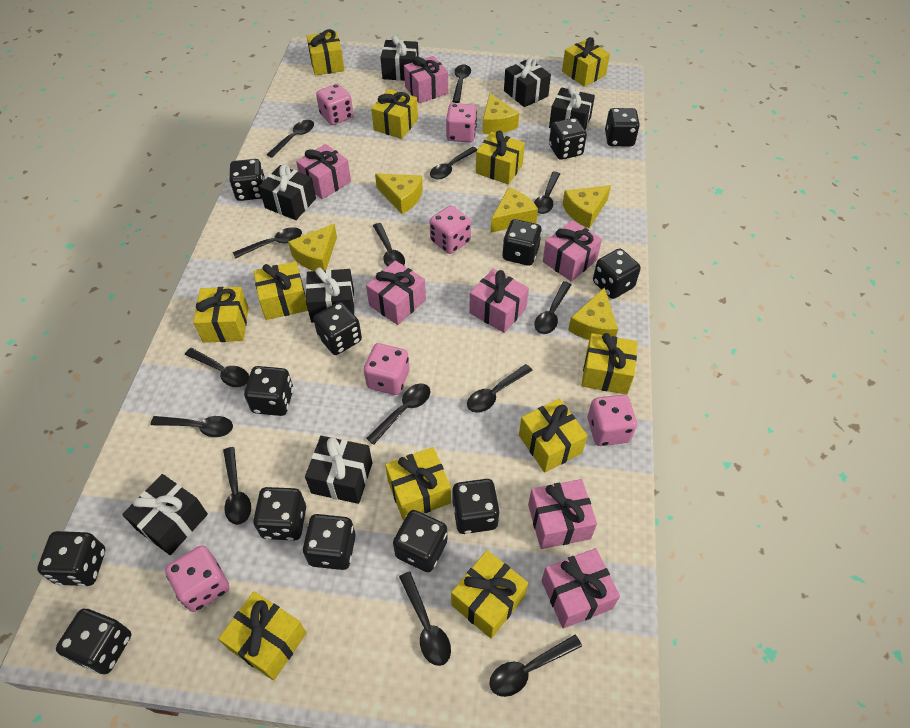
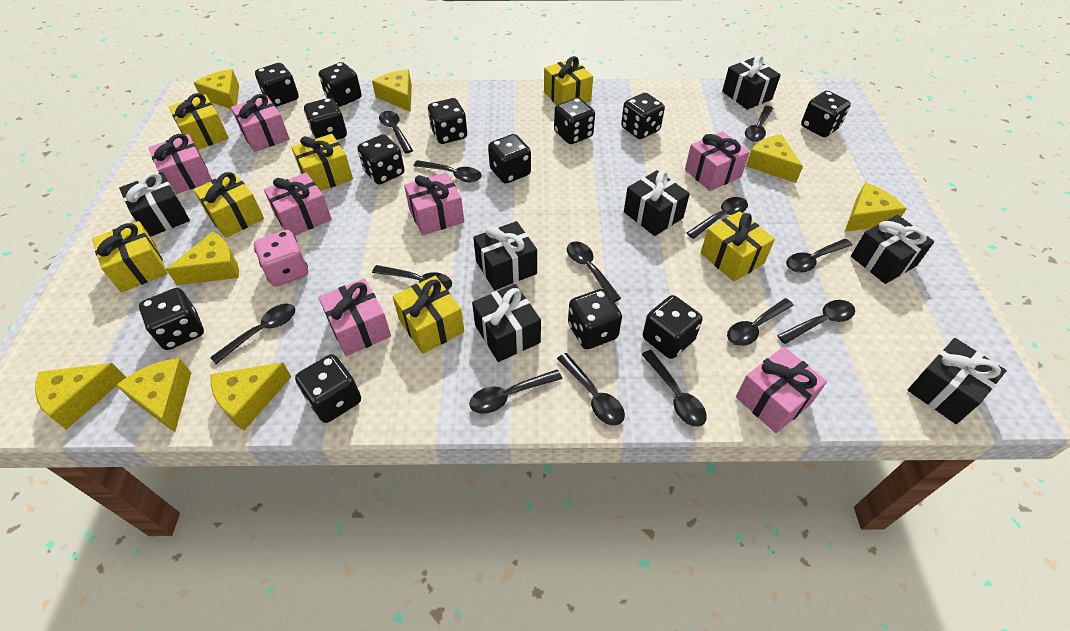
black spoon: 14 -> 13
pink dice: 6 -> 1
yellow cheese: 6 -> 8
yellow gift: 11 -> 7

